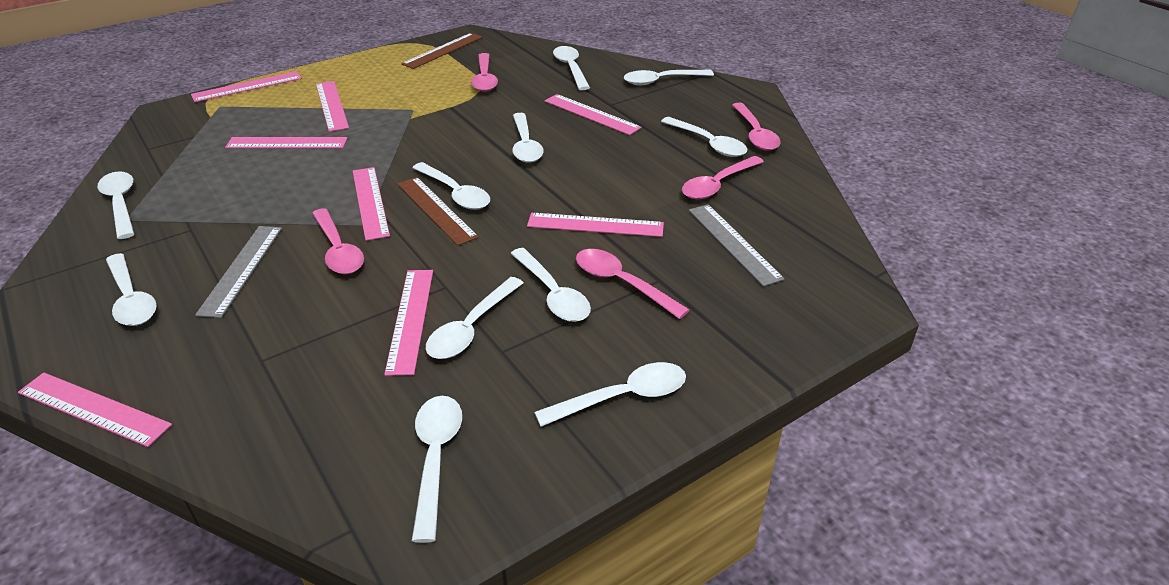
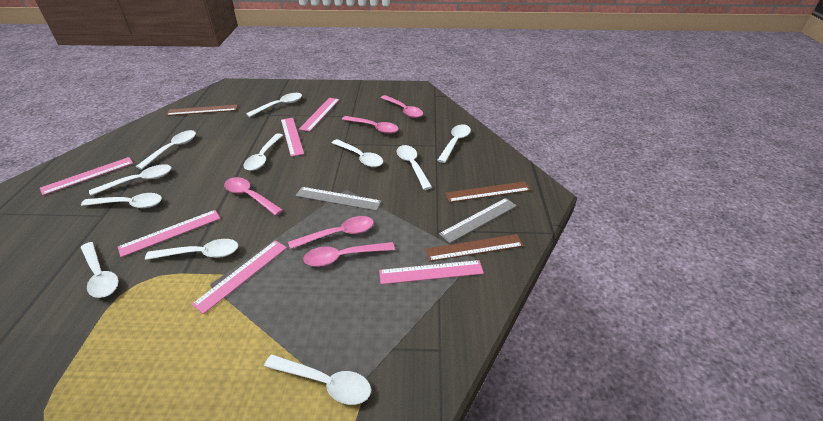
brown ruler: 2 -> 3
pink ruler: 8 -> 6

